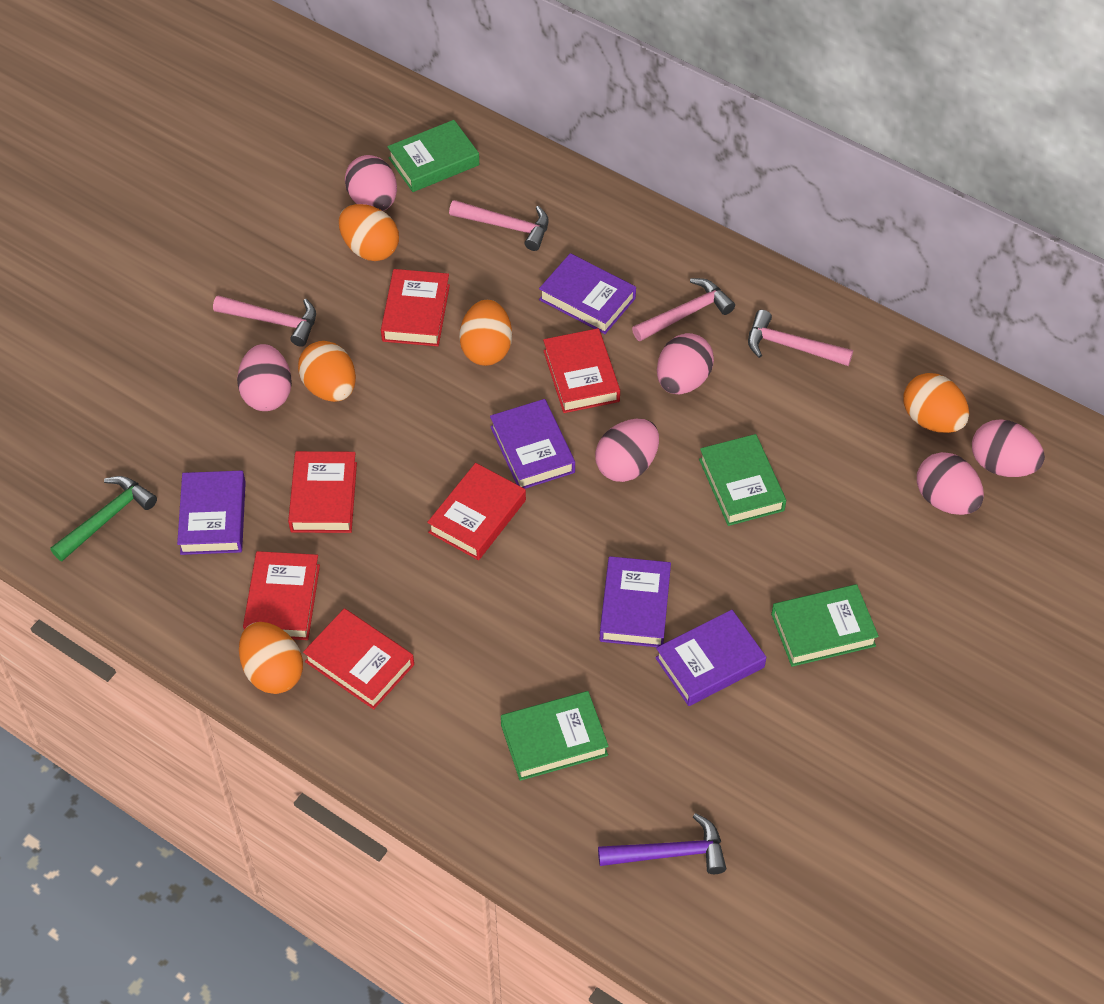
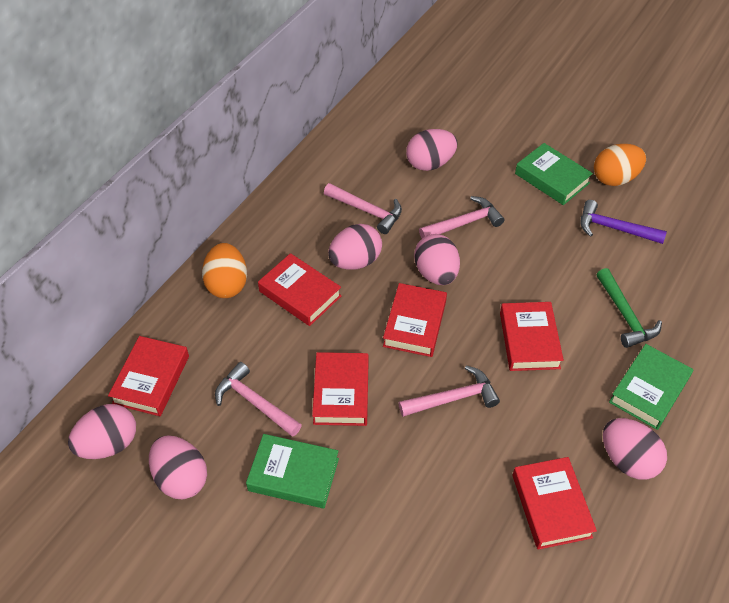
green book: 4 -> 3
orange egg: 5 -> 2
purple book: 5 -> 0

